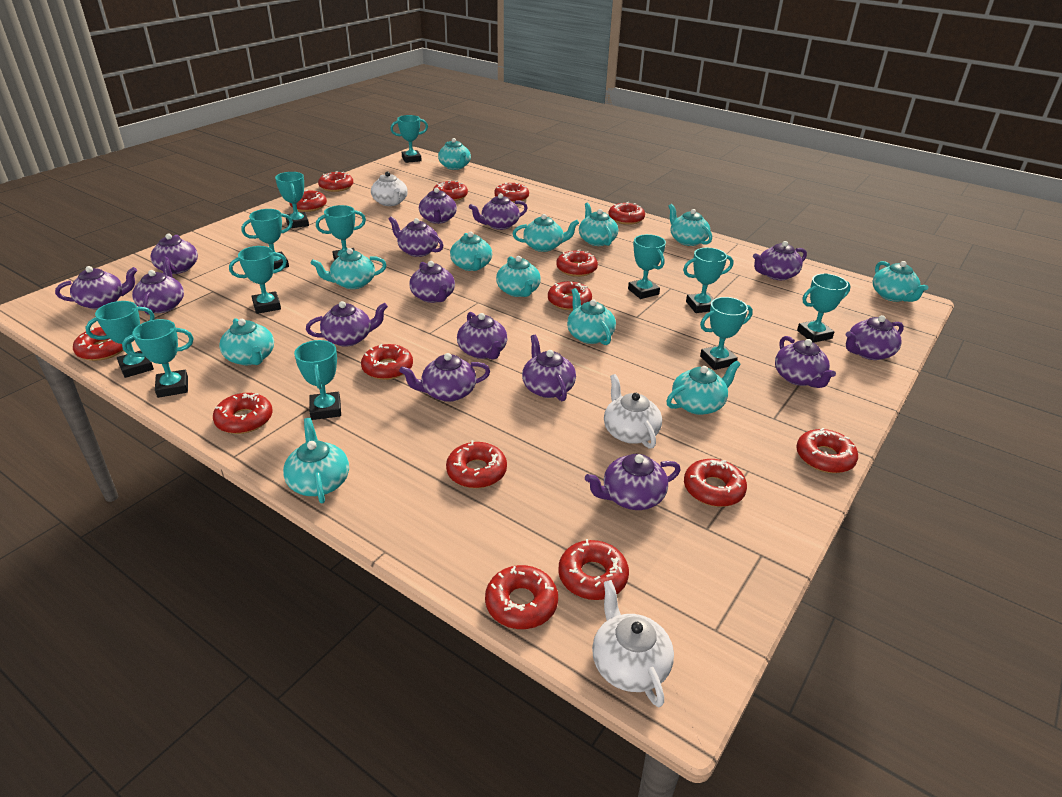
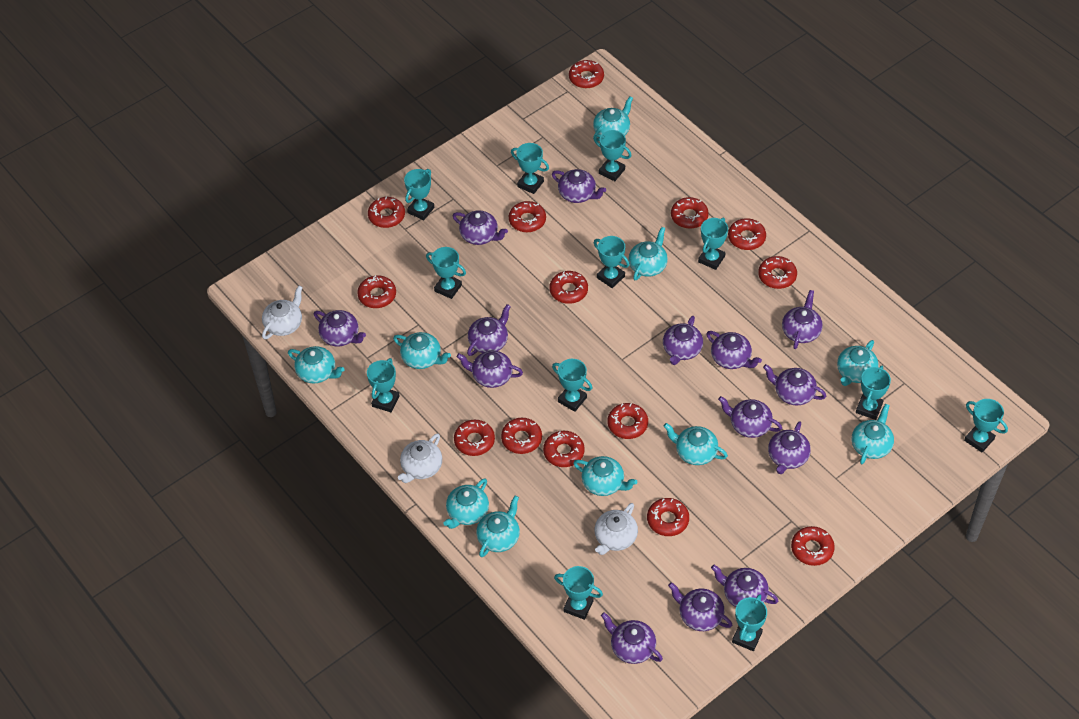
purple teapot: 15 -> 14
red donut: 15 -> 14
turquoise teapot: 12 -> 10

